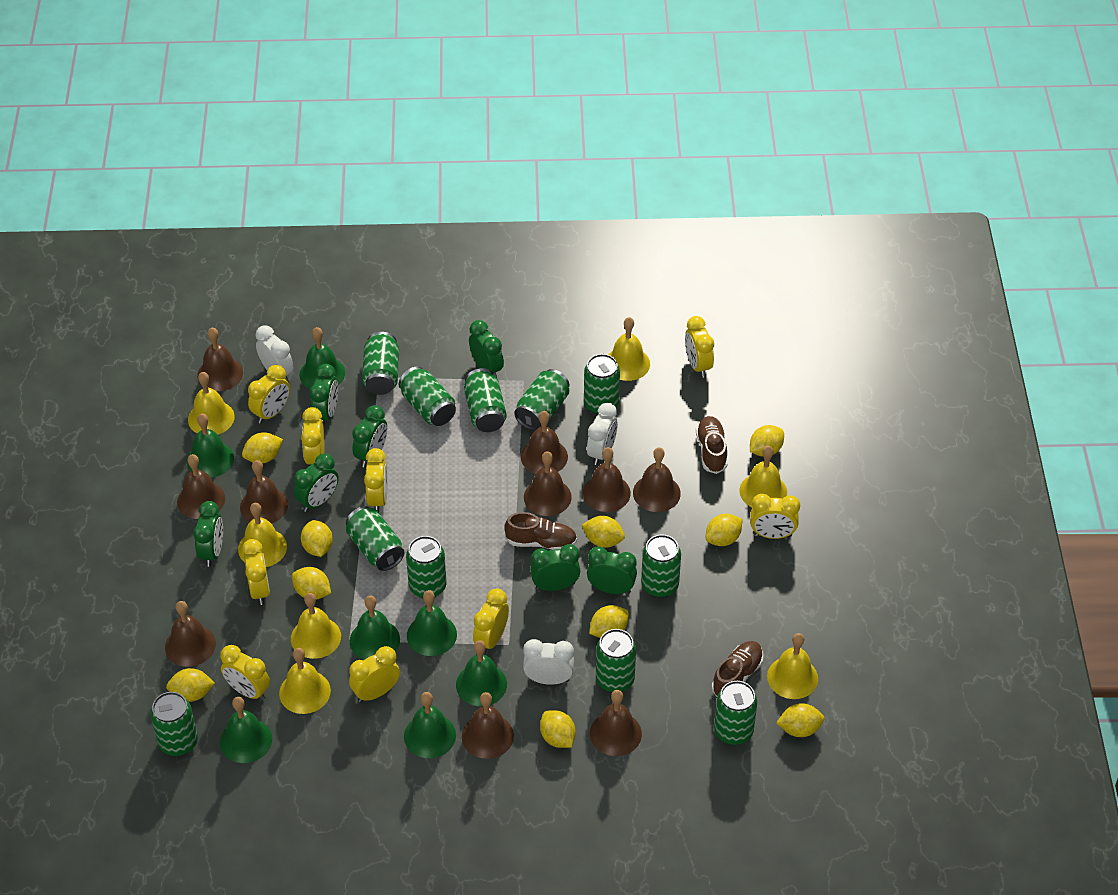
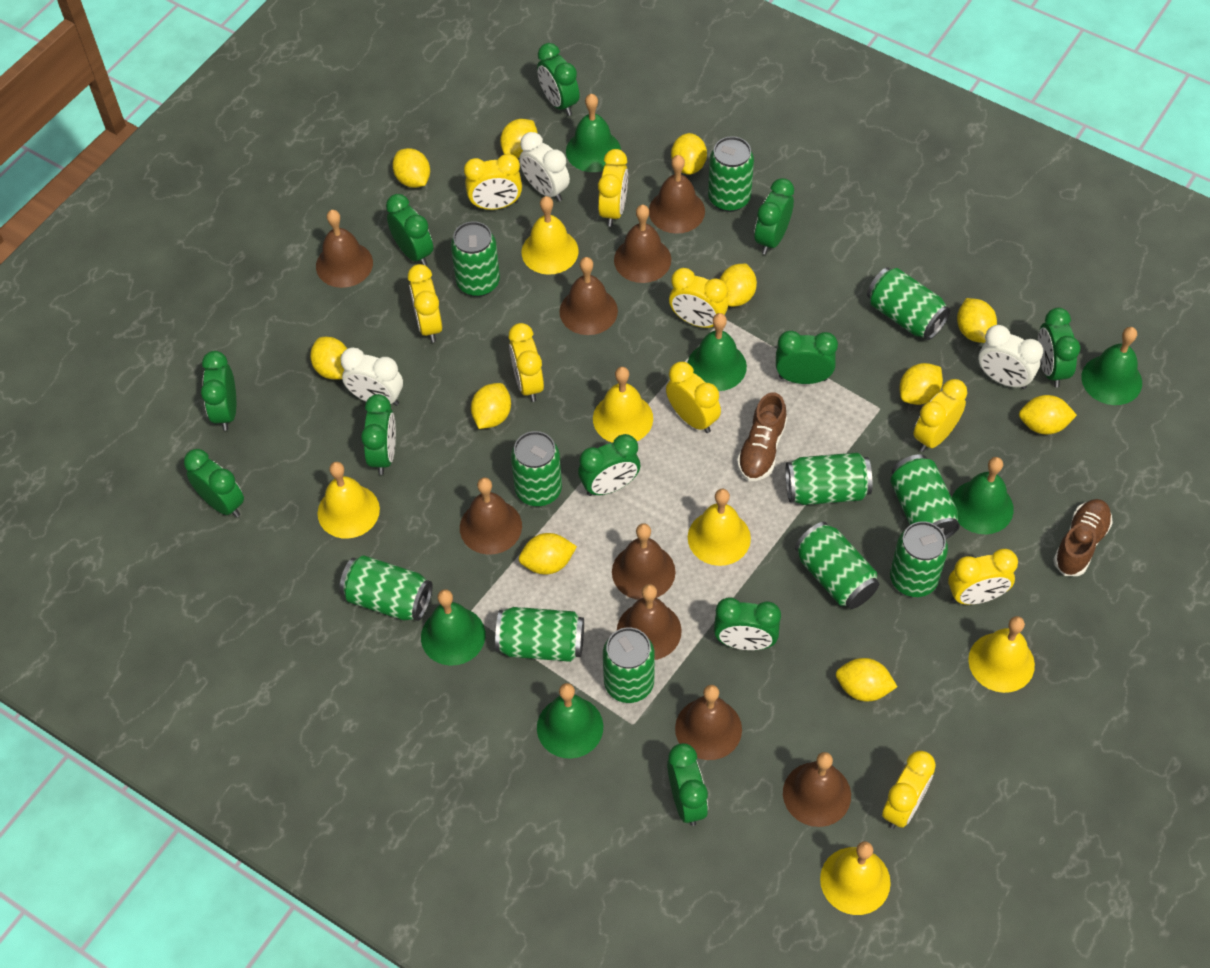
brown bell: 10 -> 9
brown shoe: 3 -> 2
green bell: 7 -> 6
green clock: 7 -> 11
yellow bell: 7 -> 6
yellow lemon: 10 -> 11

